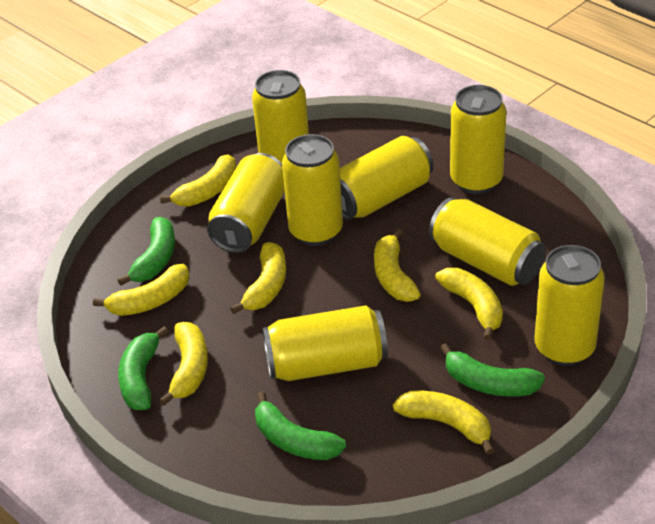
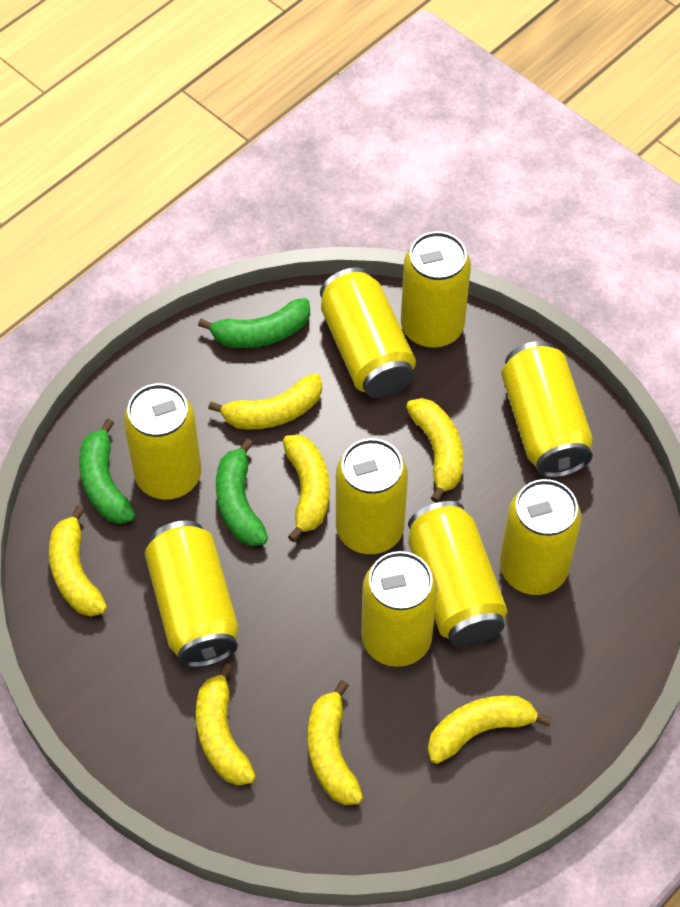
green banana: 4 -> 3
yellow can: 8 -> 9

